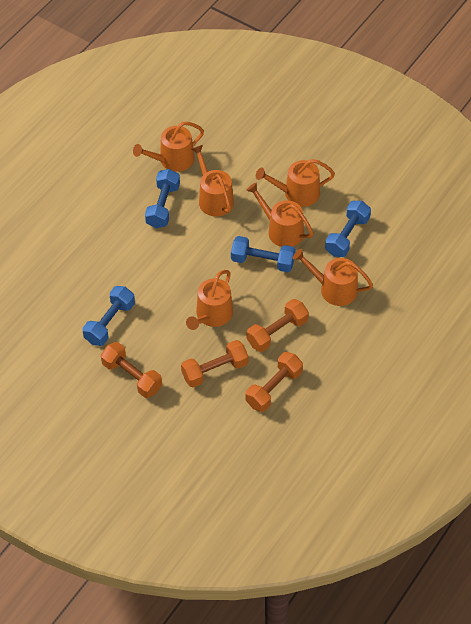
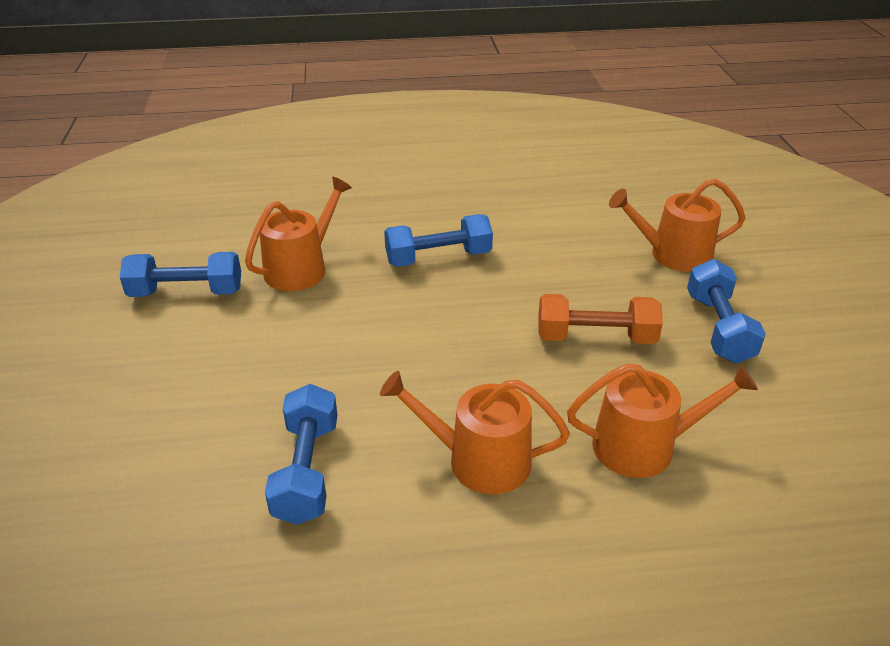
orange dumbbell: 4 -> 1
orange watering can: 6 -> 4

